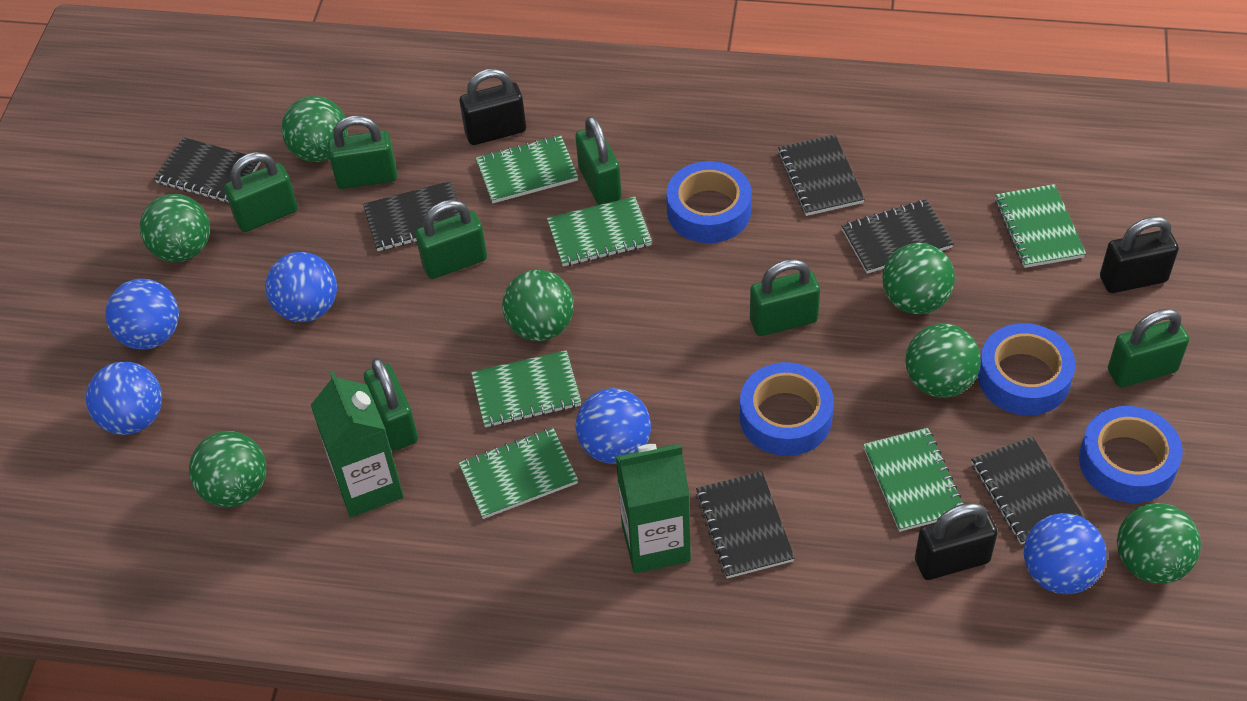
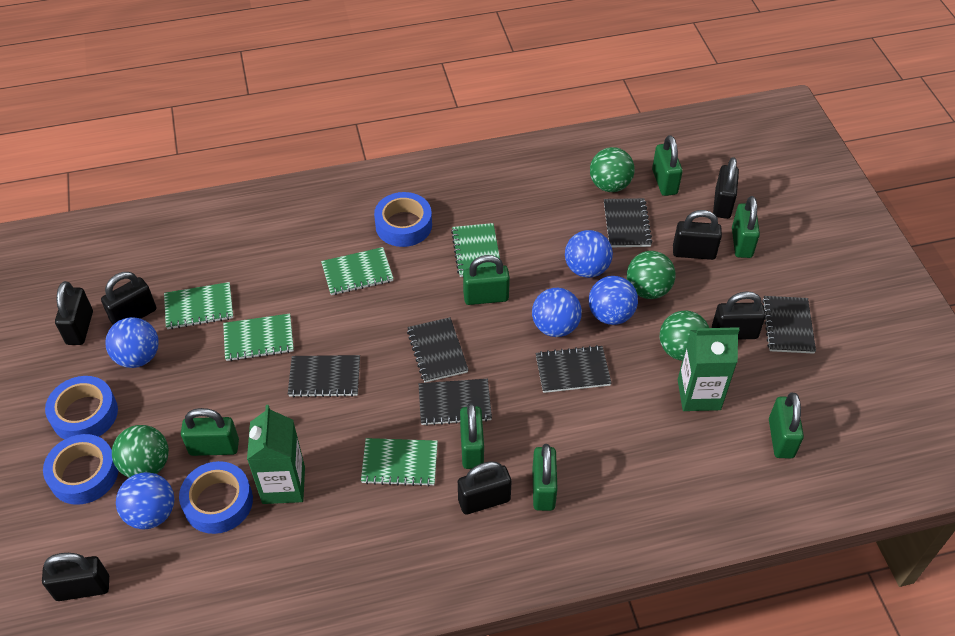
black padlock: 3 -> 7
green ball: 7 -> 4
green notebook: 6 -> 5

